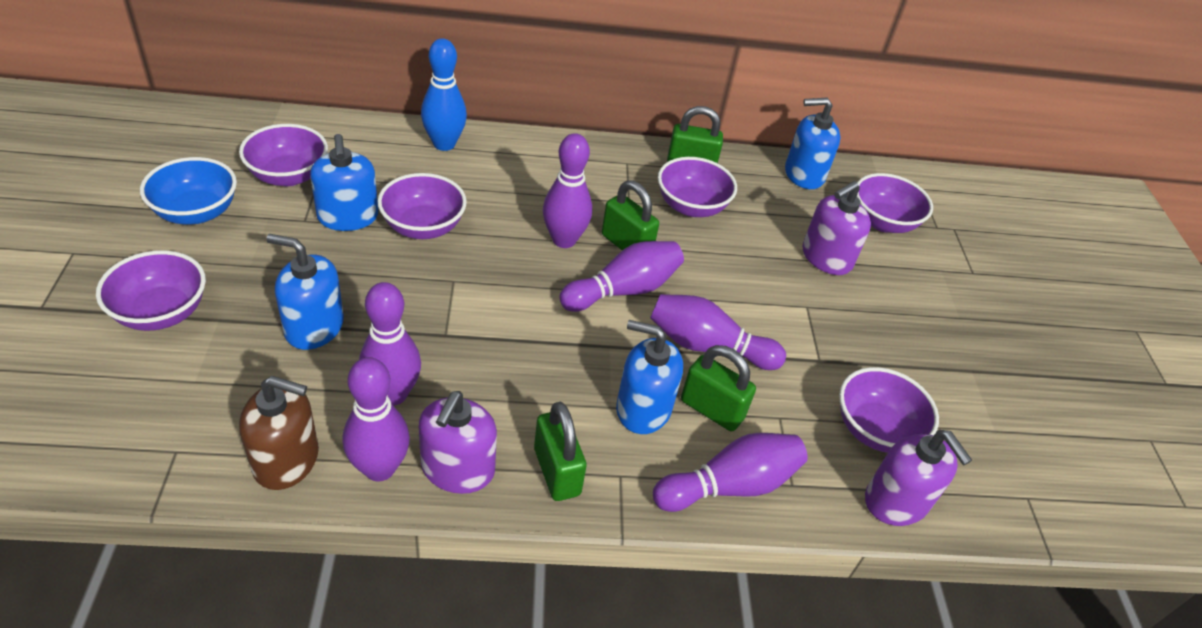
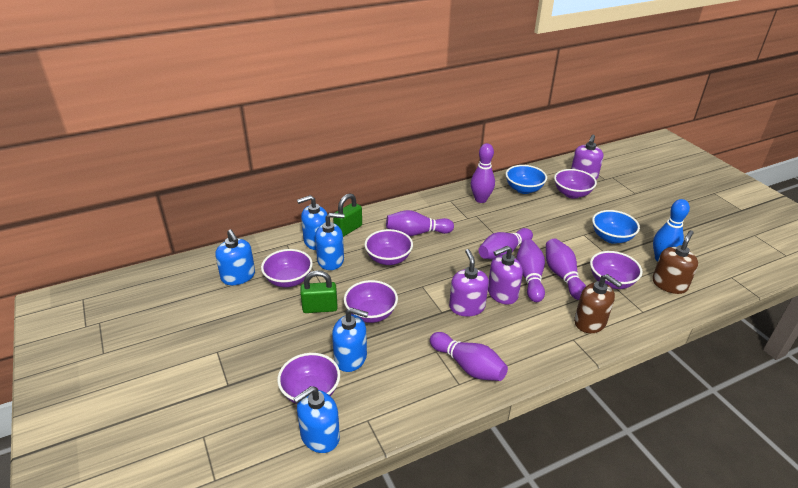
blue bowl: 1 -> 2
blue soap dispenser: 4 -> 5
brown soap dispenser: 1 -> 2
green padlock: 4 -> 2

